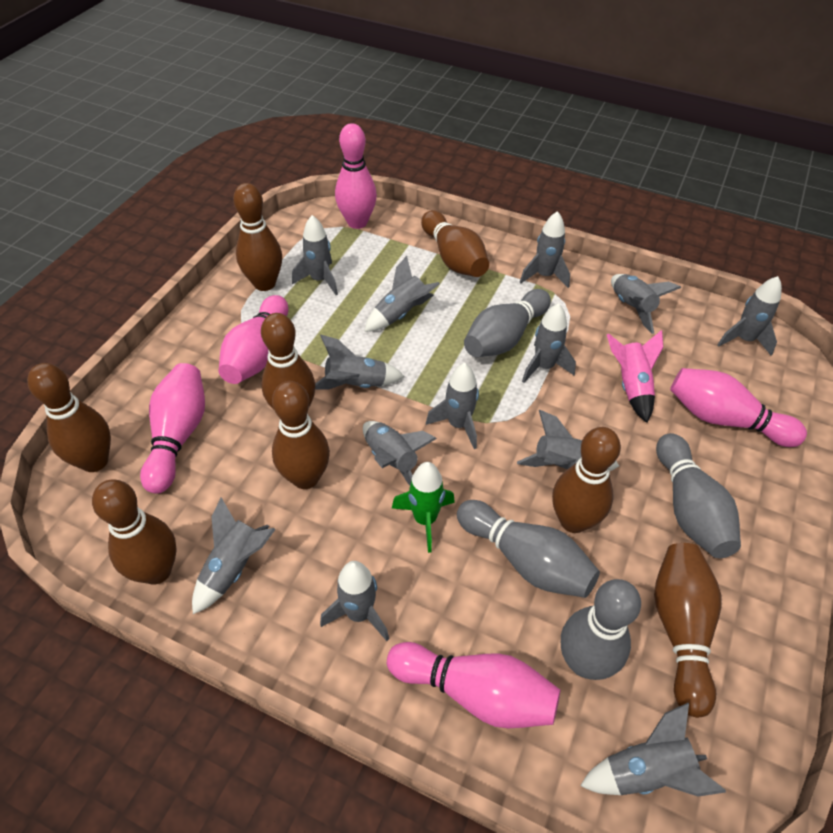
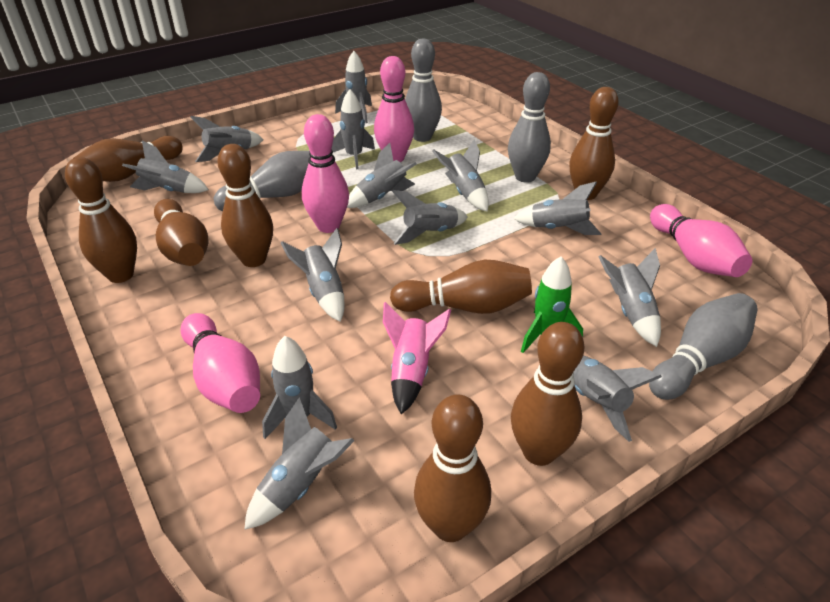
pink bowling pin: 5 -> 4

